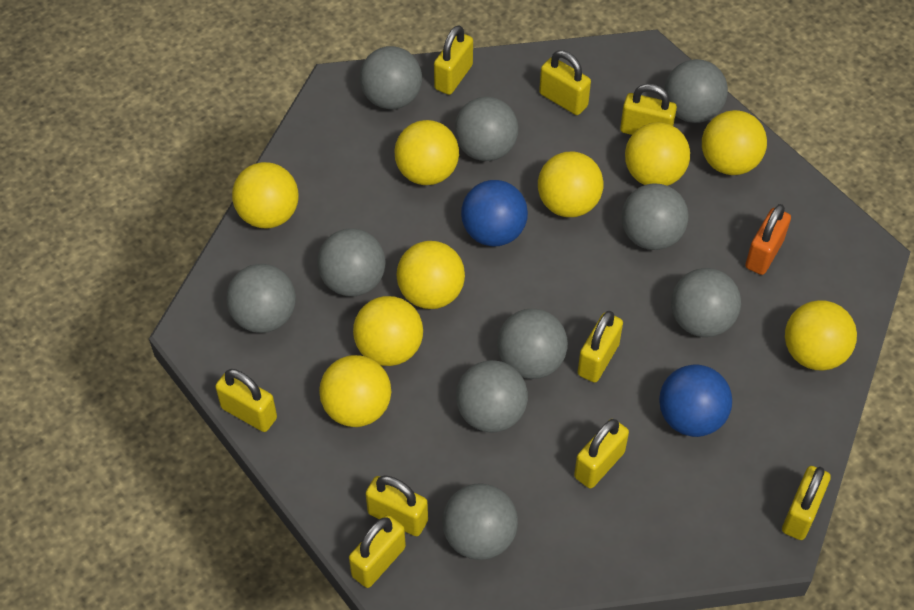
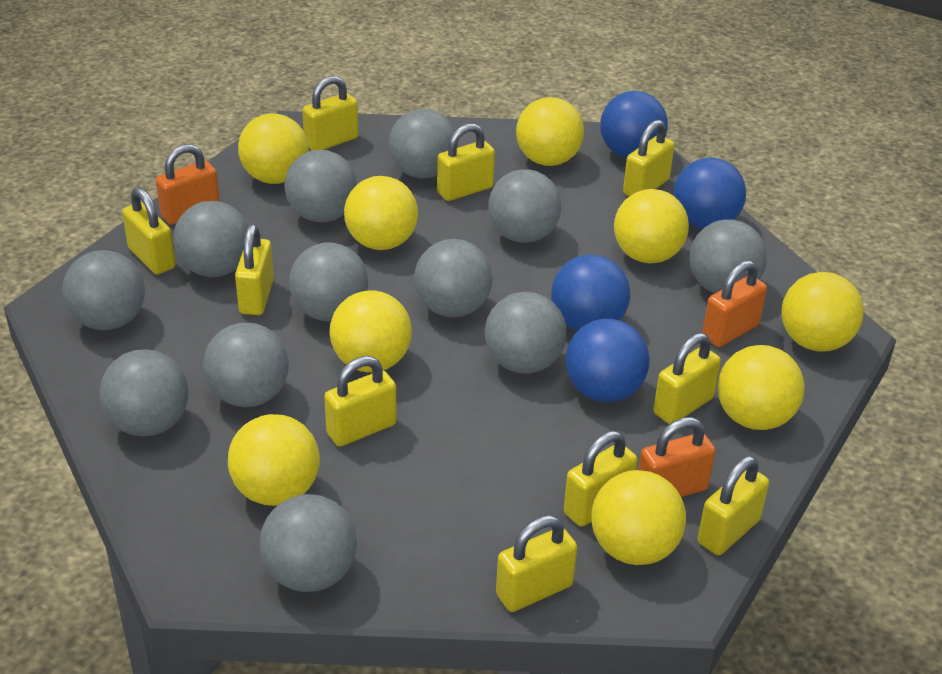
blue ball: 2 -> 4
grey ball: 10 -> 12
orange padlock: 1 -> 3
yellow padlock: 9 -> 10

